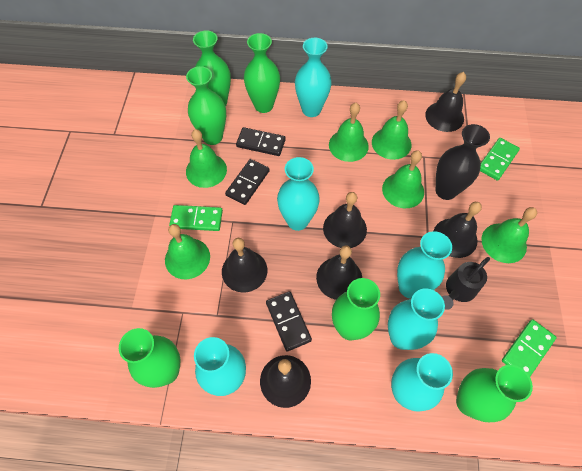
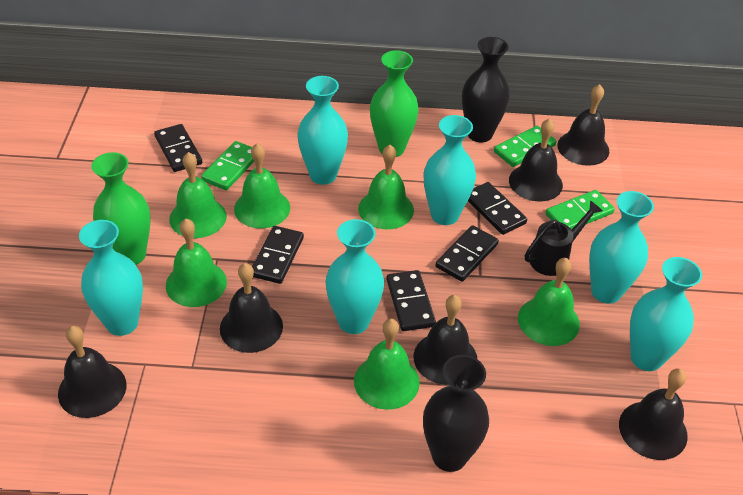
black domino: 3 -> 5
black vase: 1 -> 2
green vase: 6 -> 2

